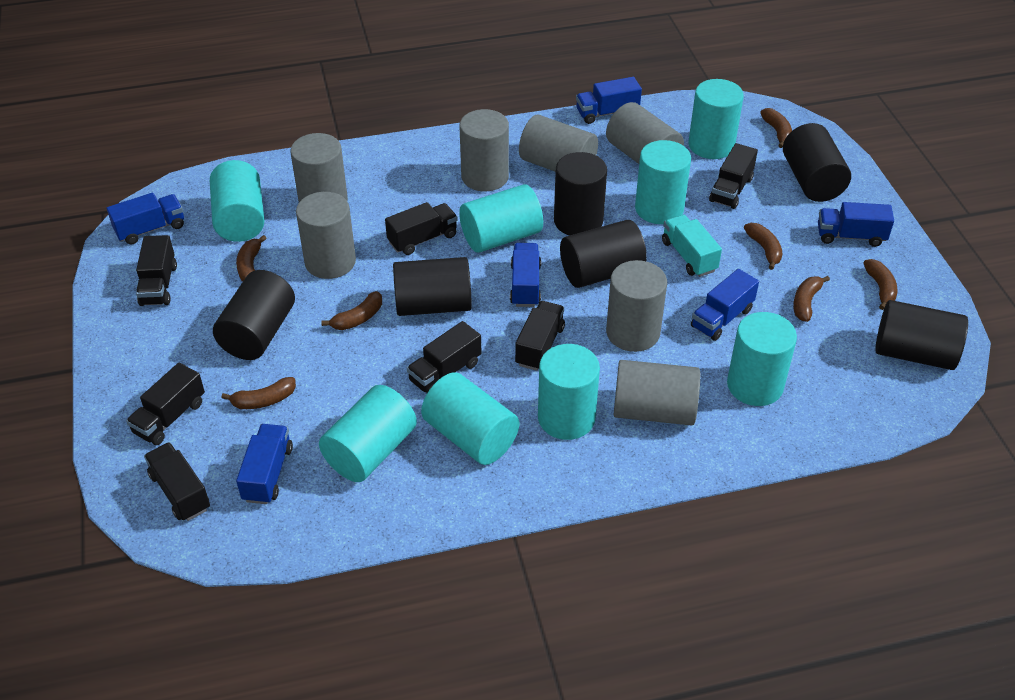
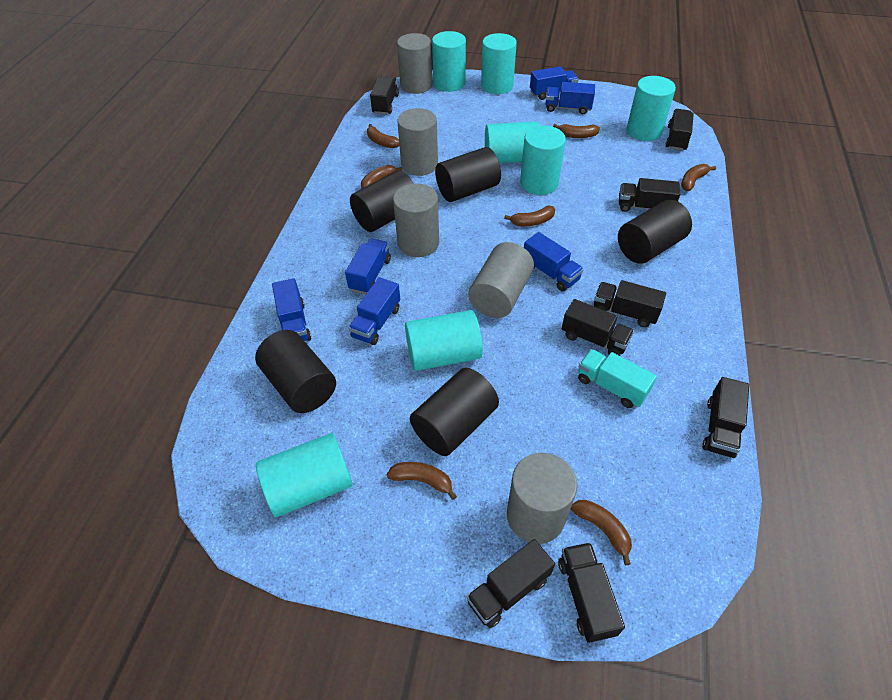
black cylinder: 6 -> 5
black truck: 7 -> 8
grey cylinder: 7 -> 5
turquoise cylinder: 8 -> 7

